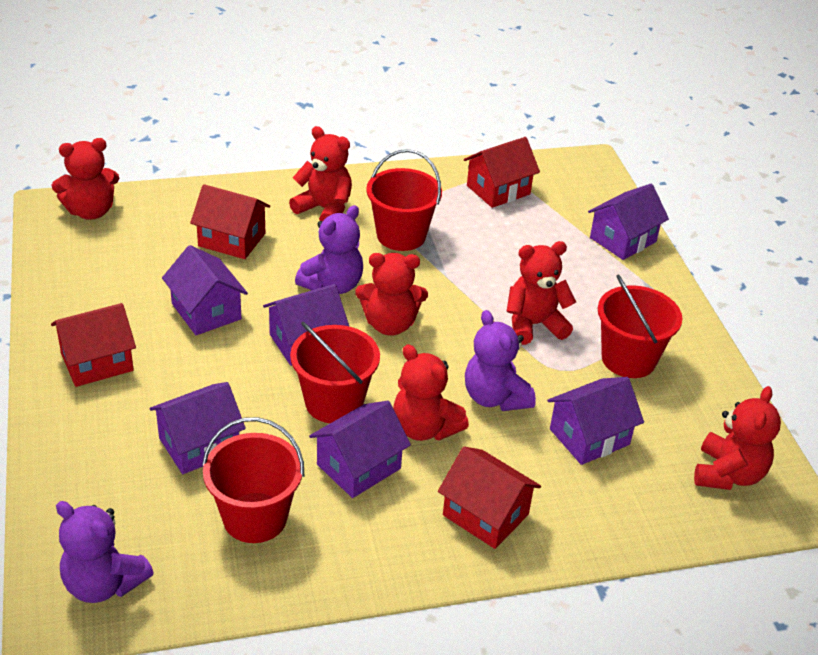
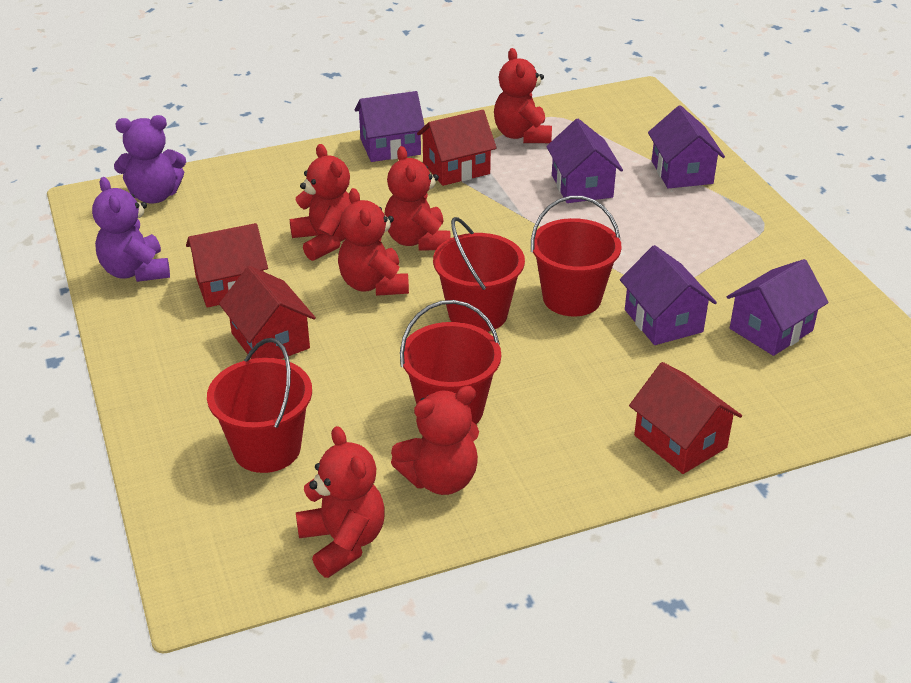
purple house: 6 -> 5
purple teddy bear: 3 -> 2

